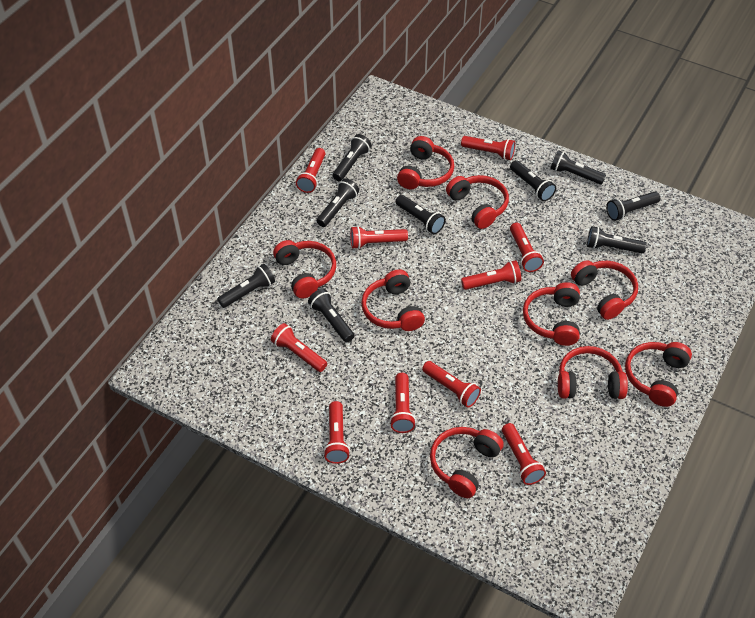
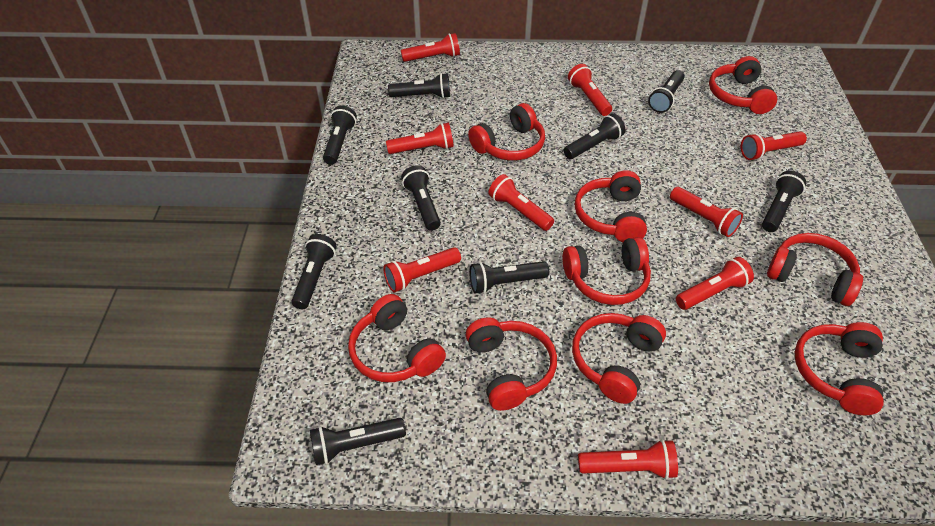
red flashlight: 10 -> 9

